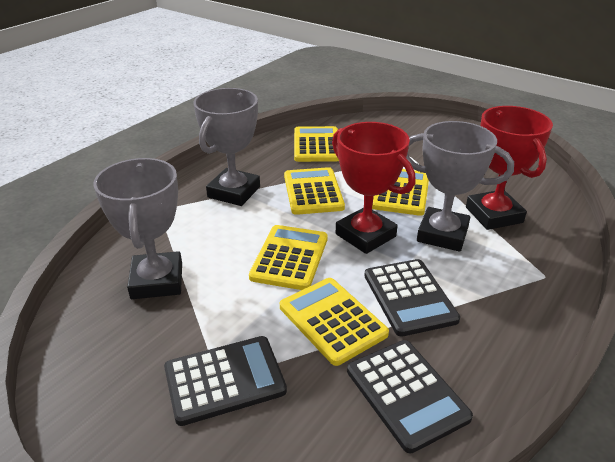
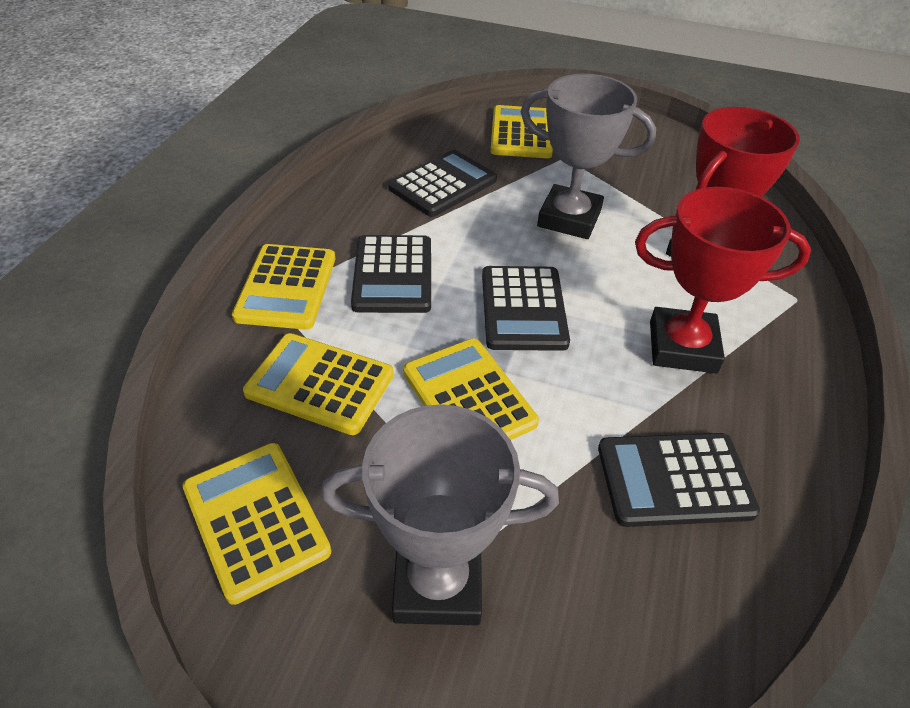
black calculator: 3 -> 4
grey trophy: 3 -> 2

